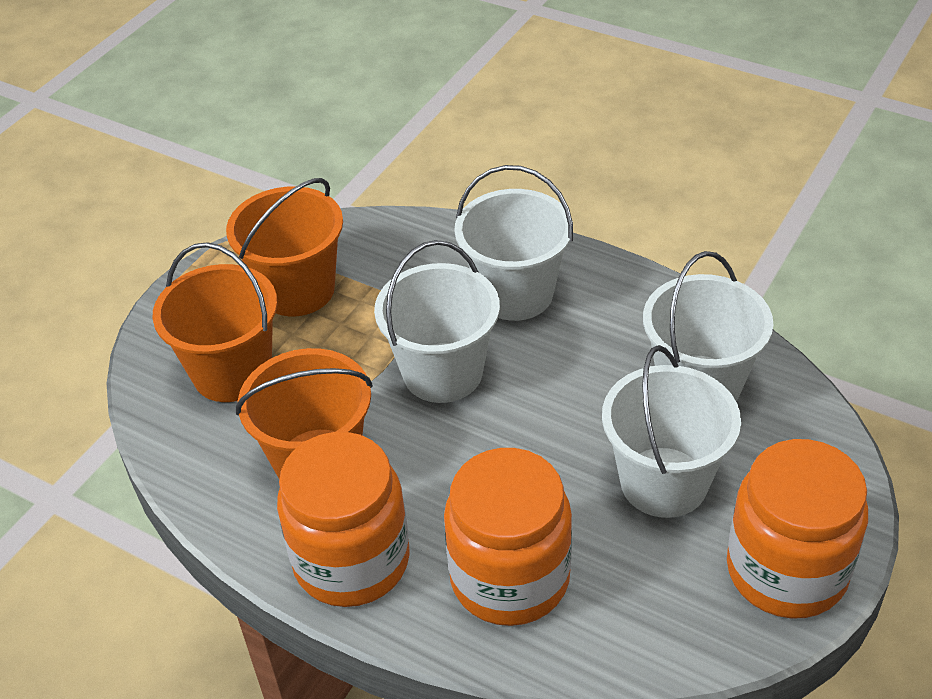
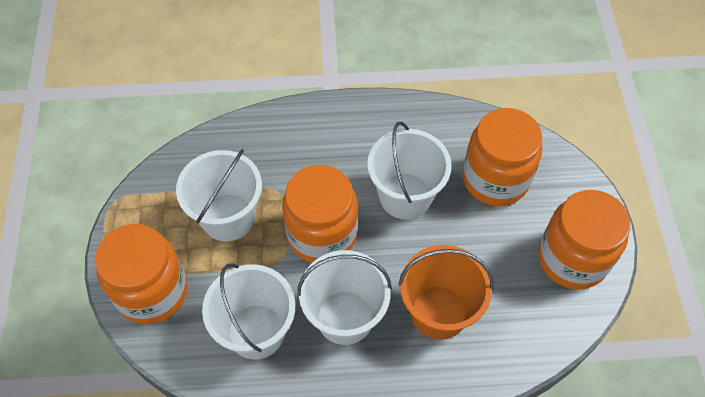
orange bucket: 3 -> 1
orange jar: 3 -> 4

